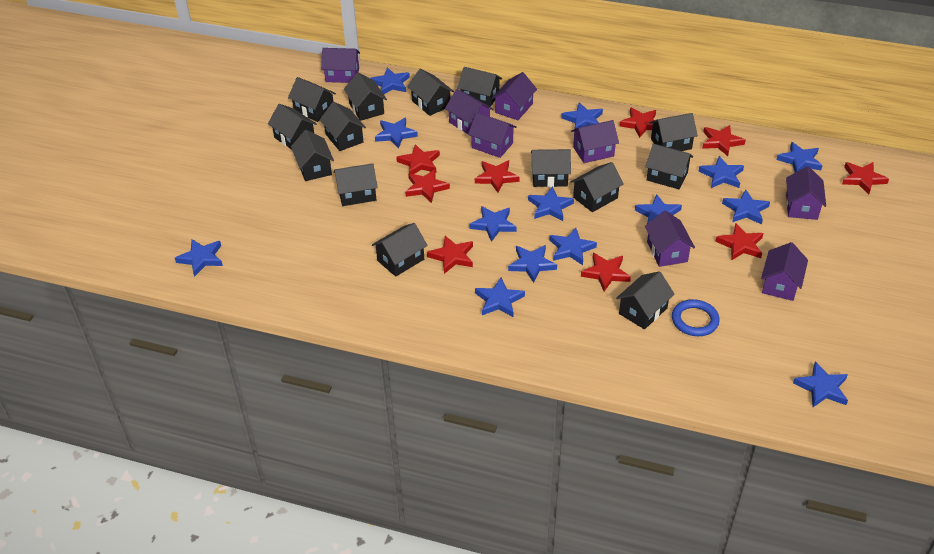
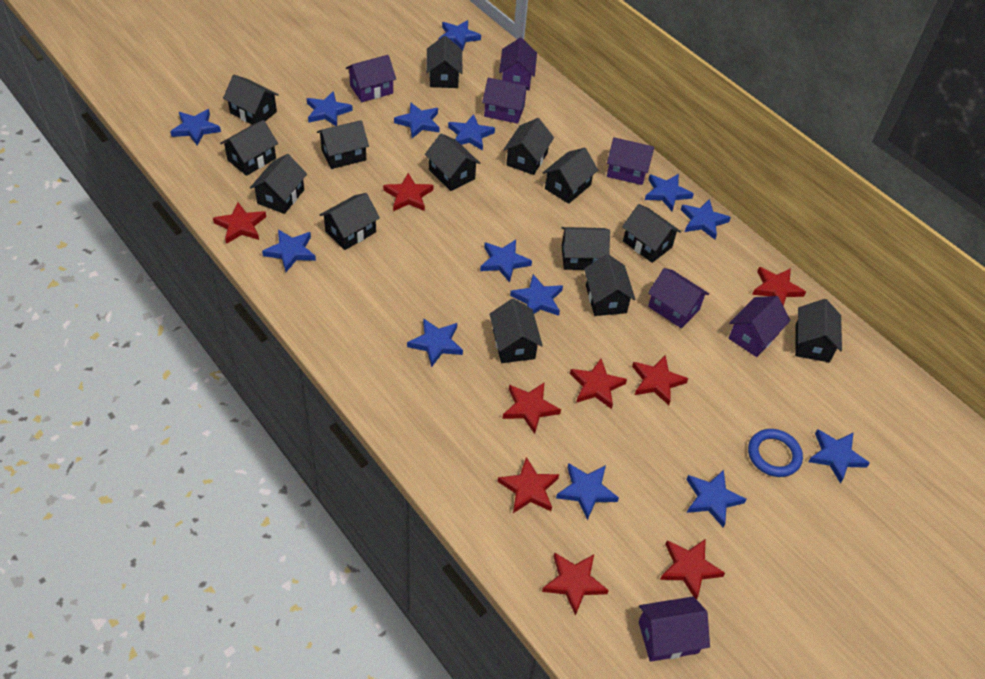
purple house: 8 -> 7

